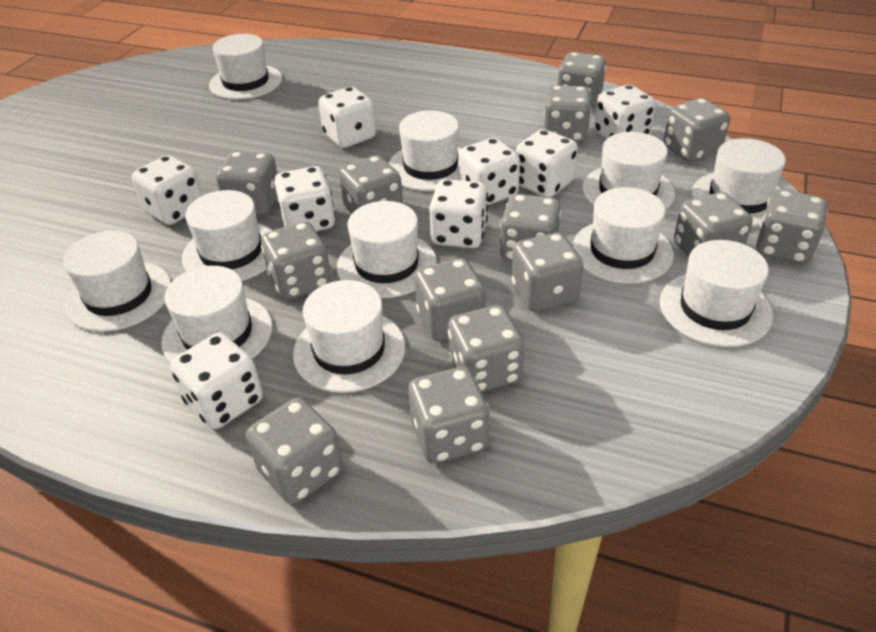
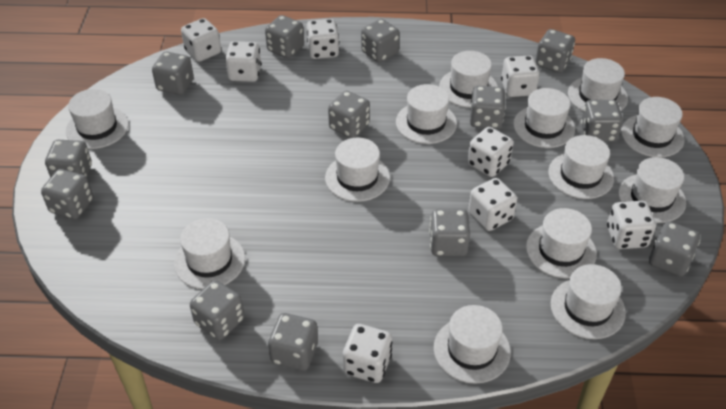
grey dice: 14 -> 13
white hat: 11 -> 13

